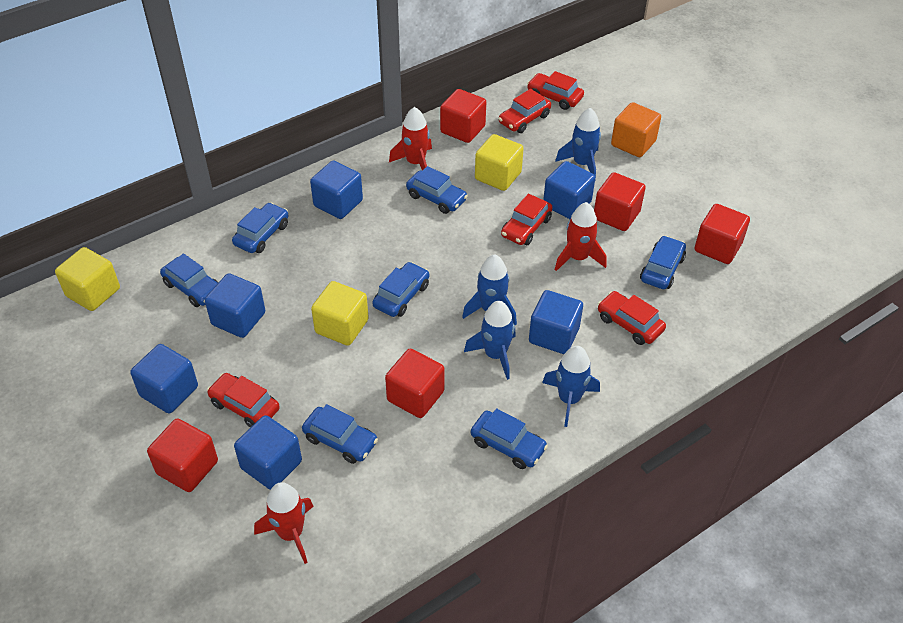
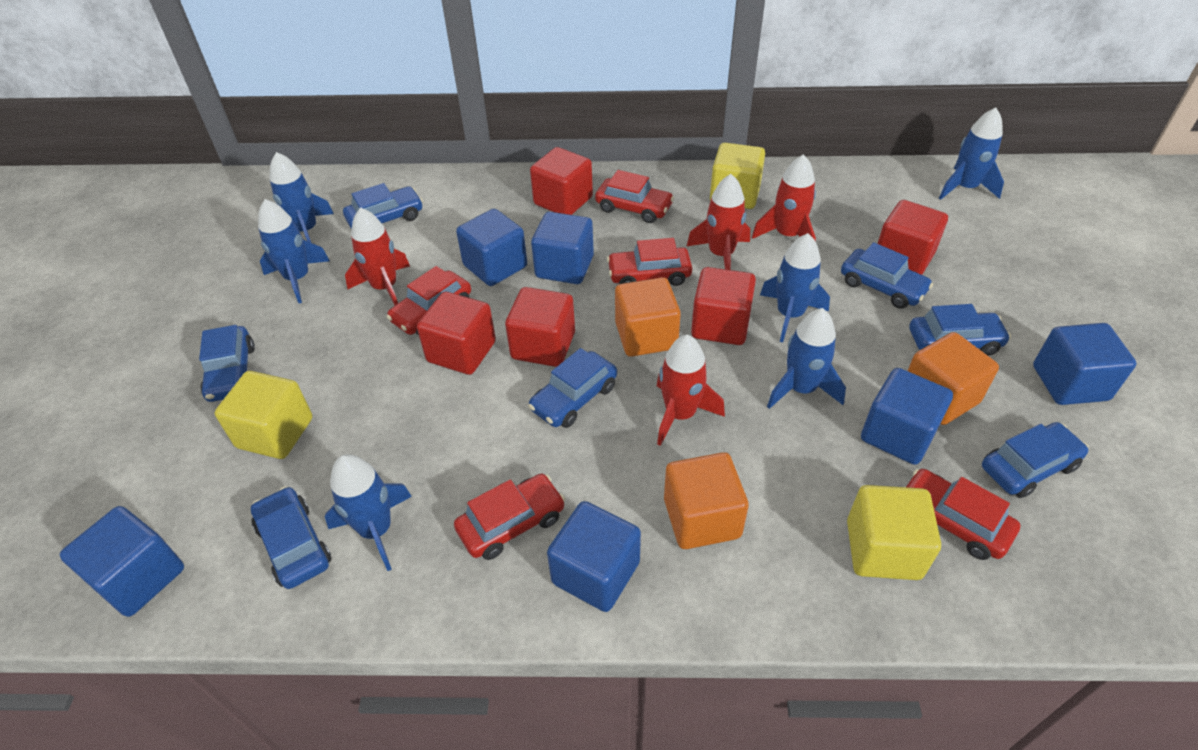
blue rocket: 4 -> 6
orange cube: 1 -> 3
red rocket: 3 -> 4

